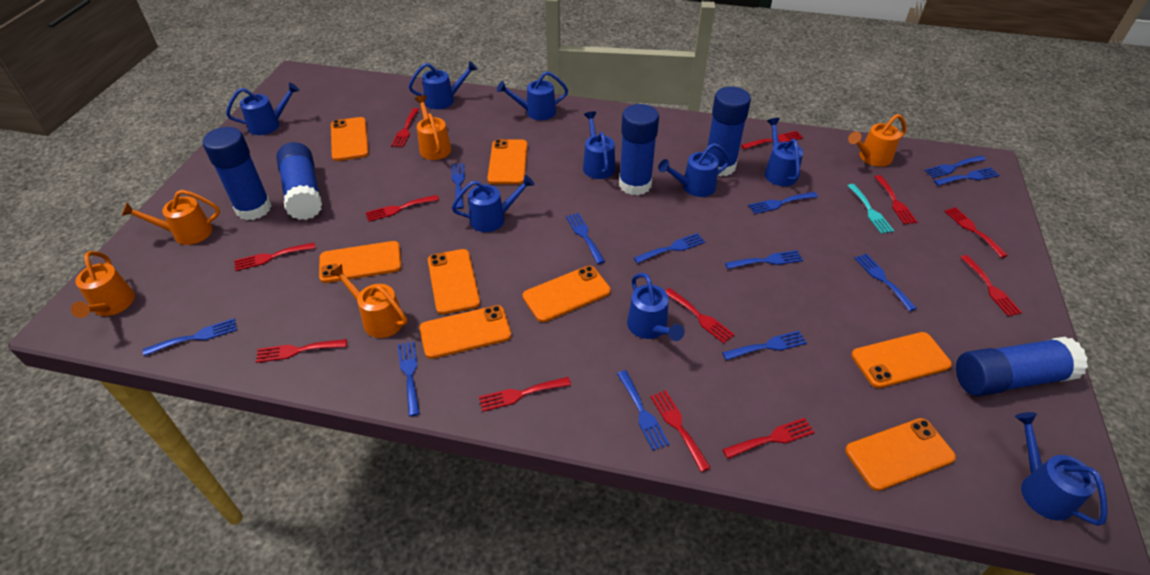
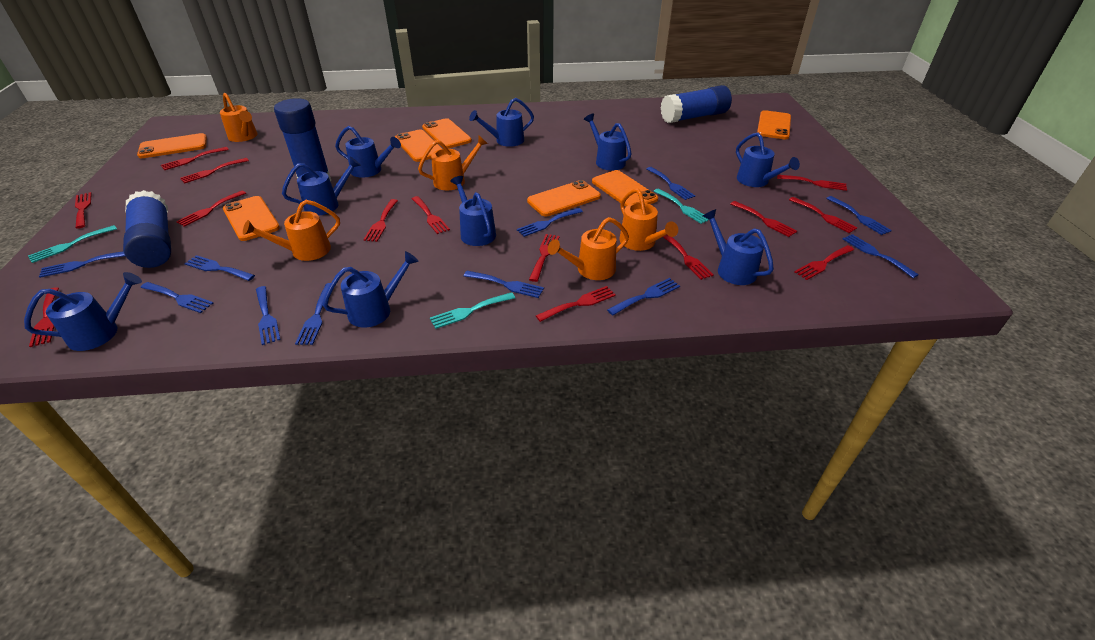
blue fork: 12 -> 11
blue glue stick: 5 -> 3
orange phone: 8 -> 7
red fork: 12 -> 14
turquoise fork: 1 -> 3

